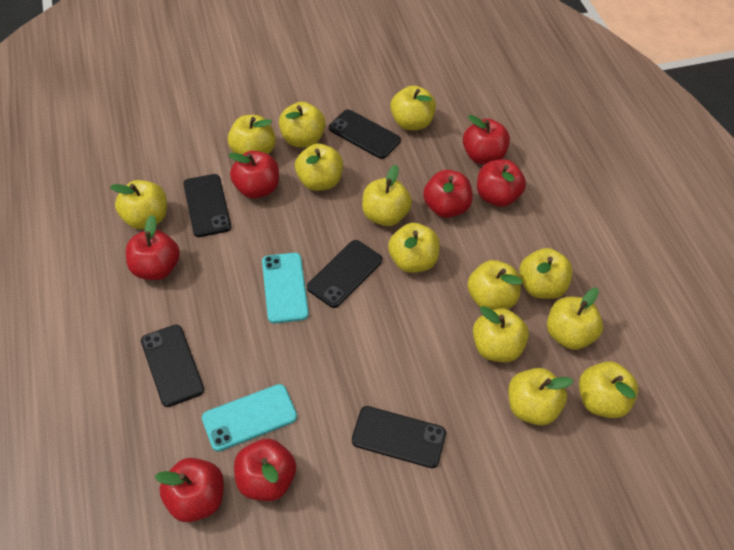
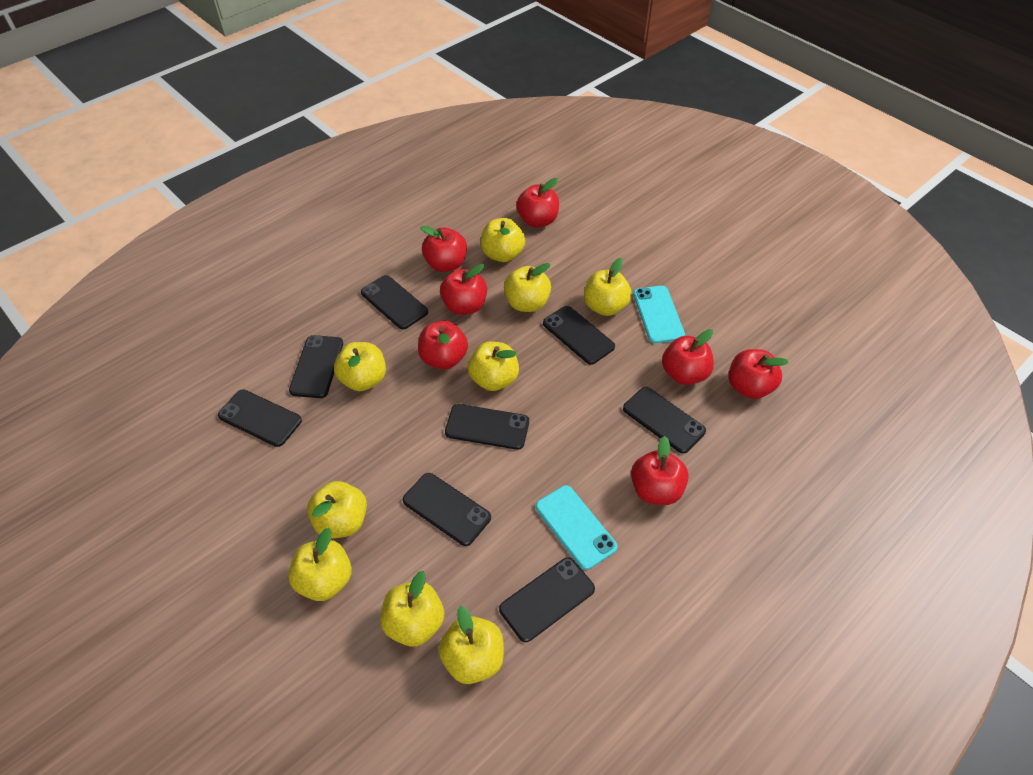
black phone: 5 -> 8
yellow apple: 13 -> 9

